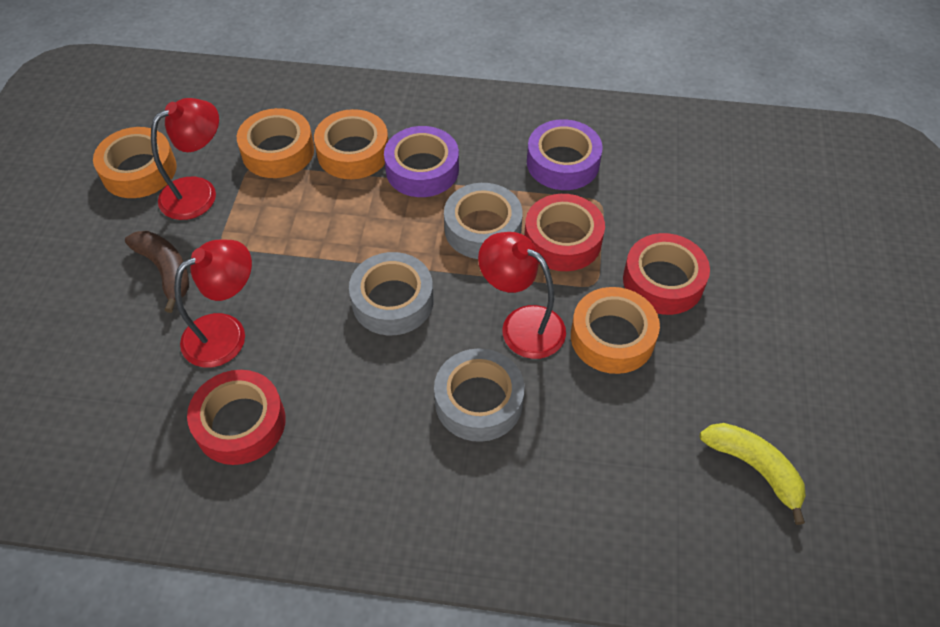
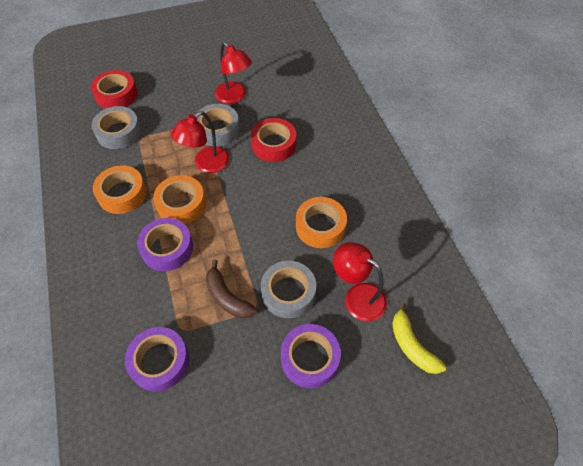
orange tape: 4 -> 3
purple tape: 2 -> 3
red tape: 3 -> 2

